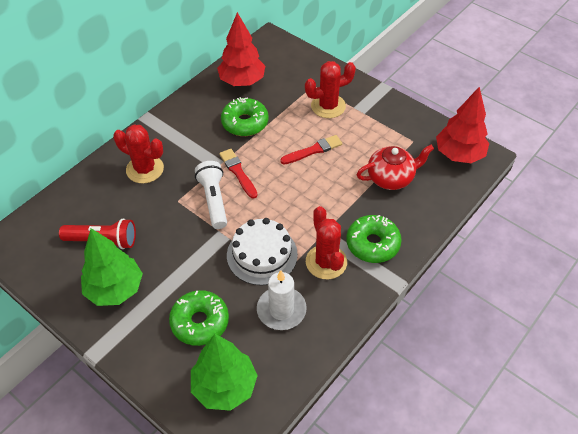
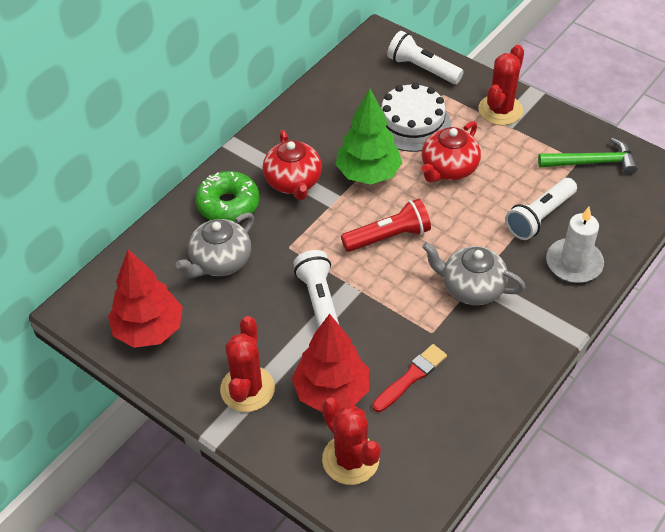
green donut: 3 -> 1
green hammer: 0 -> 1
green tree: 2 -> 1
grey teapot: 0 -> 2
red brush: 2 -> 1
red teapot: 1 -> 2
white flashlight: 1 -> 3

